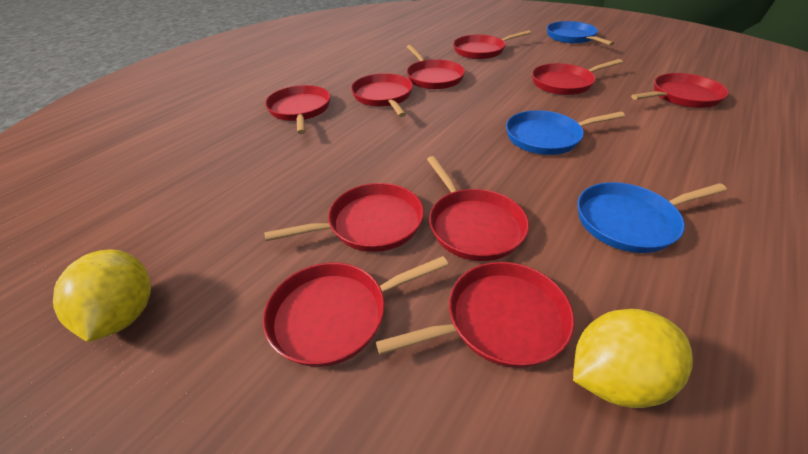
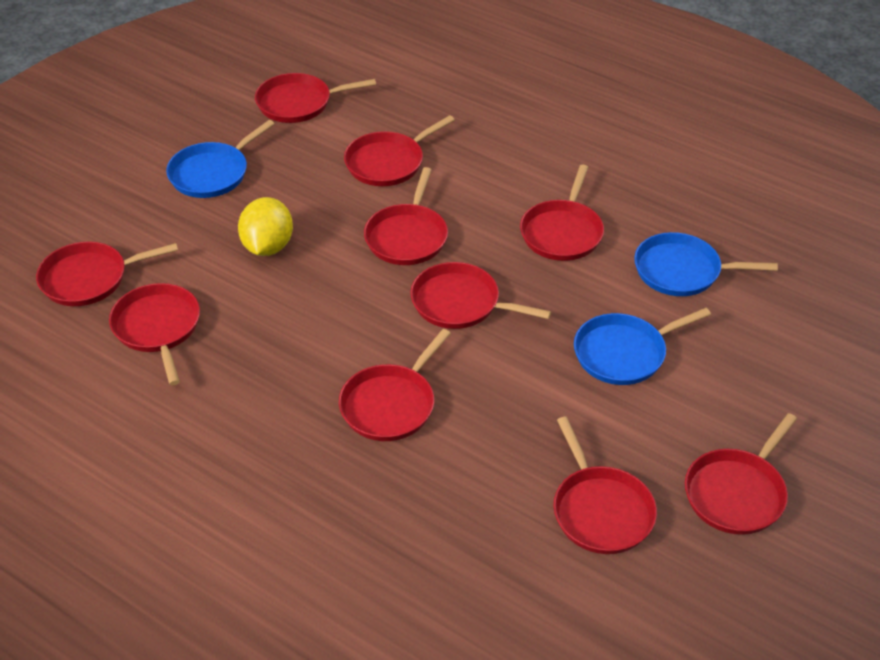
yellow lemon: 2 -> 1

